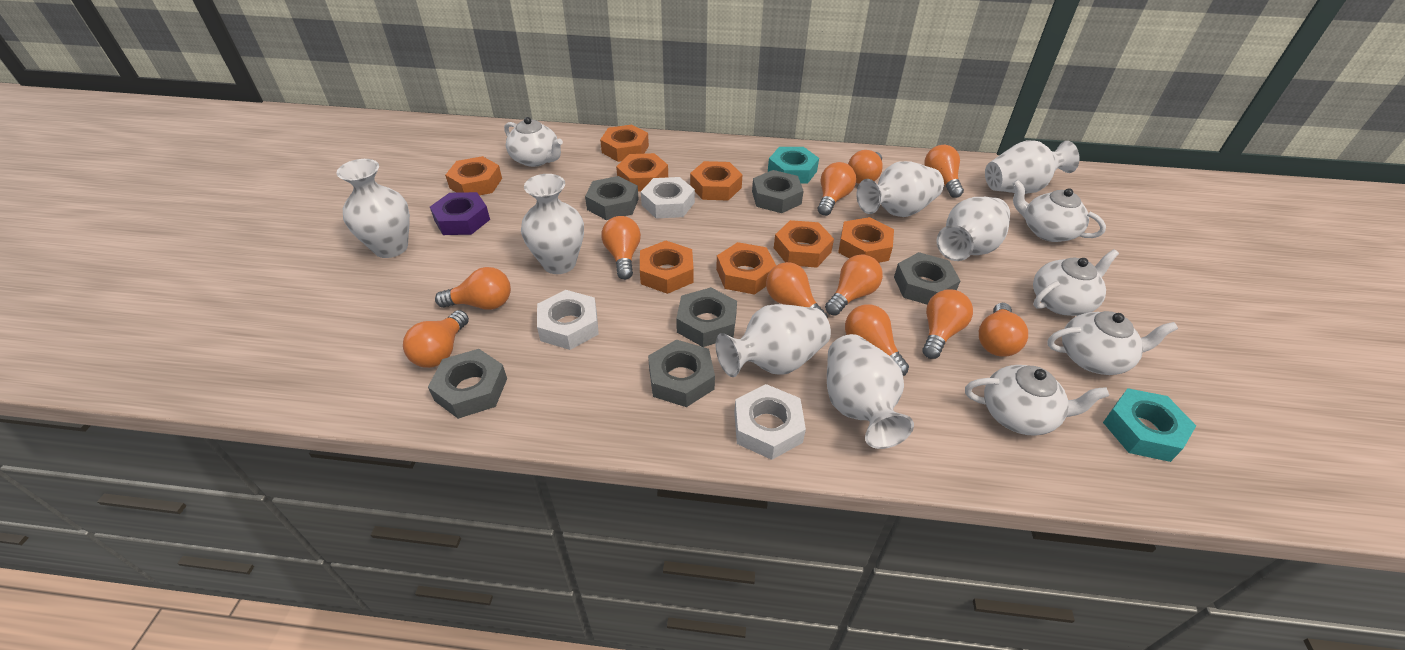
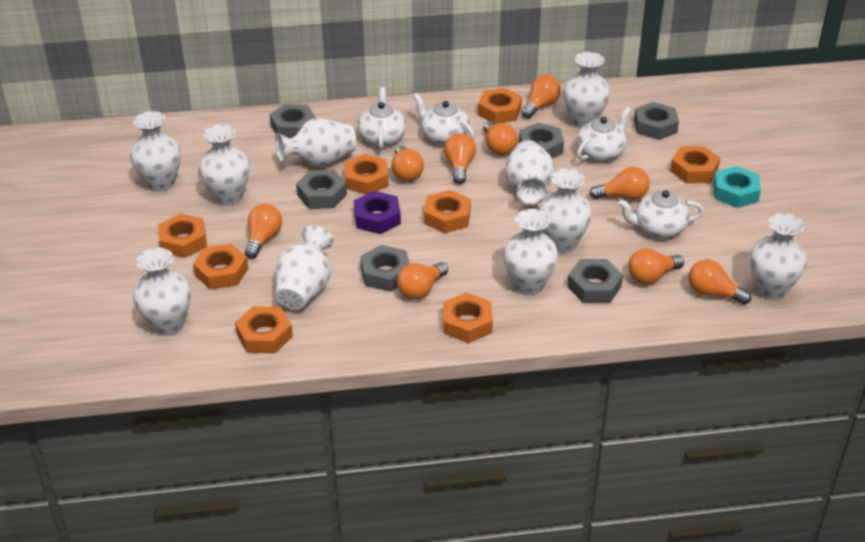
orange light bulb: 11 -> 9
turquoise nut: 2 -> 1
white nut: 3 -> 0
white teapot: 5 -> 4
white vase: 7 -> 10

